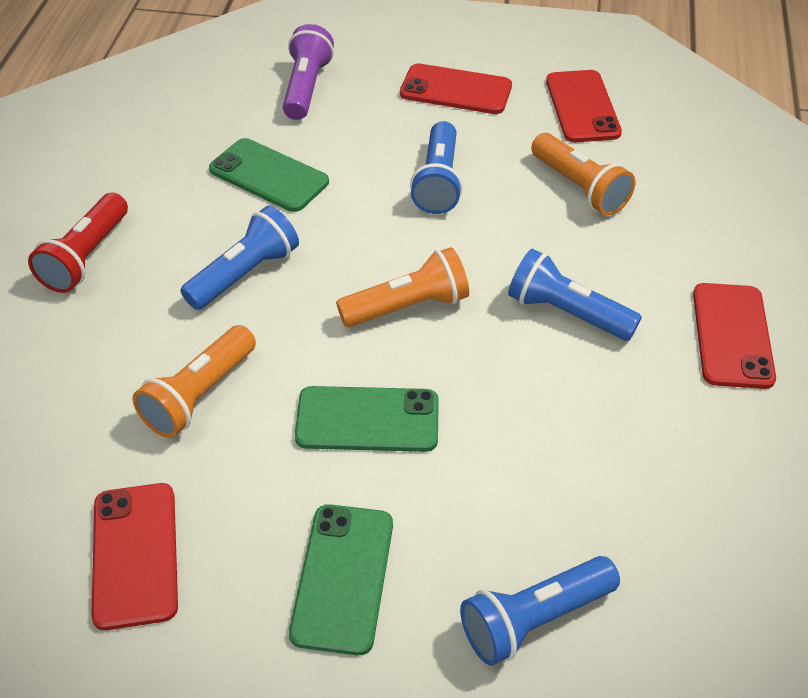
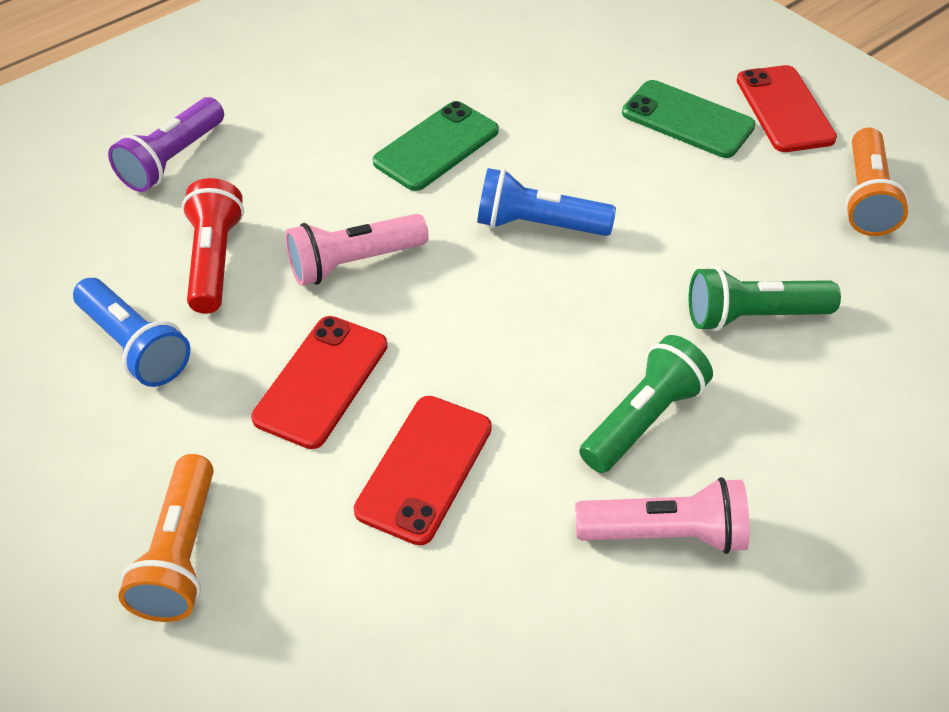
blue flashlight: 4 -> 2
green flashlight: 0 -> 2
green phone: 3 -> 2
orange flashlight: 3 -> 2
pink flashlight: 0 -> 2
red phone: 4 -> 3

